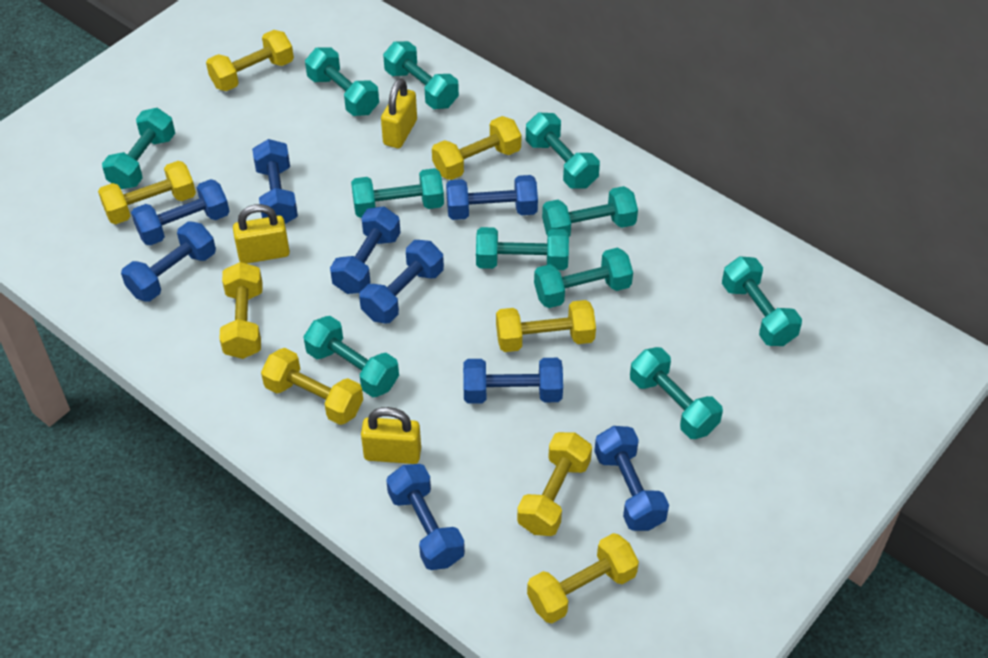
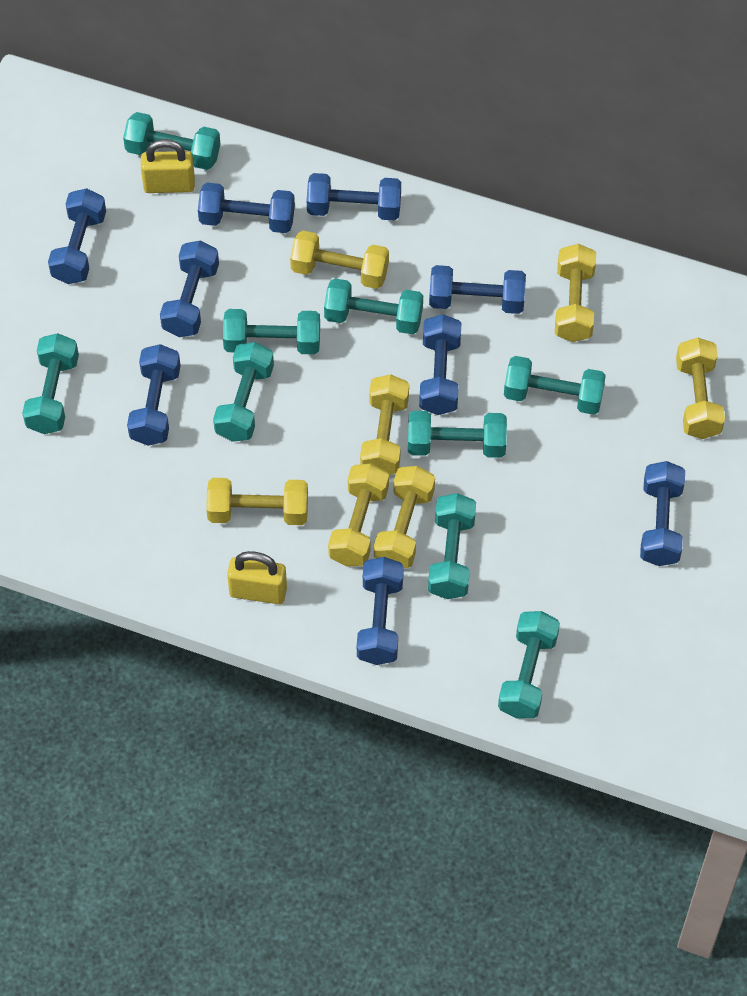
turquoise dumbbell: 11 -> 9
yellow dumbbell: 8 -> 7
yellow padlock: 3 -> 2

